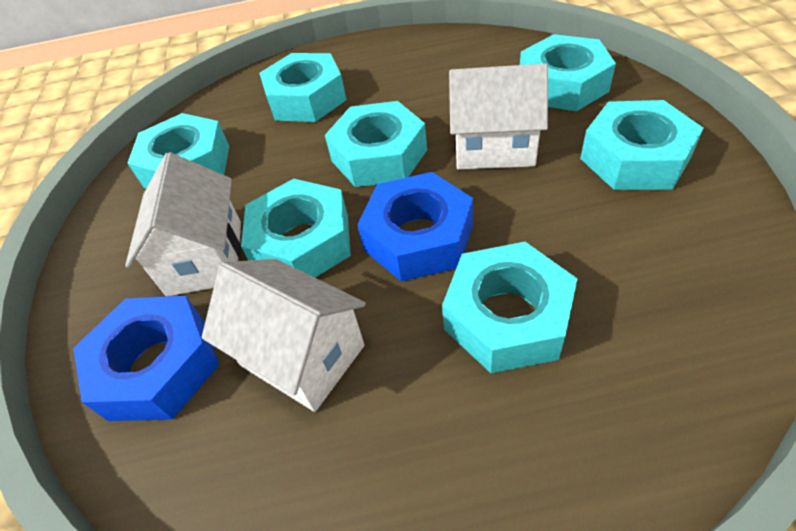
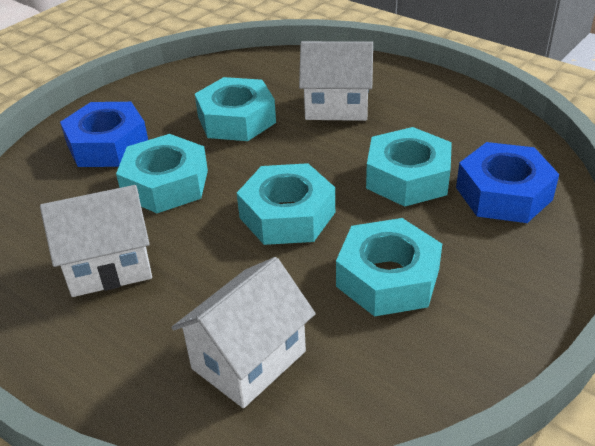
turquoise nut: 7 -> 5

